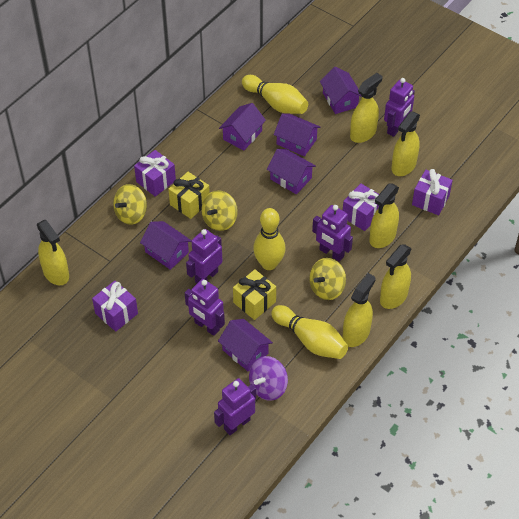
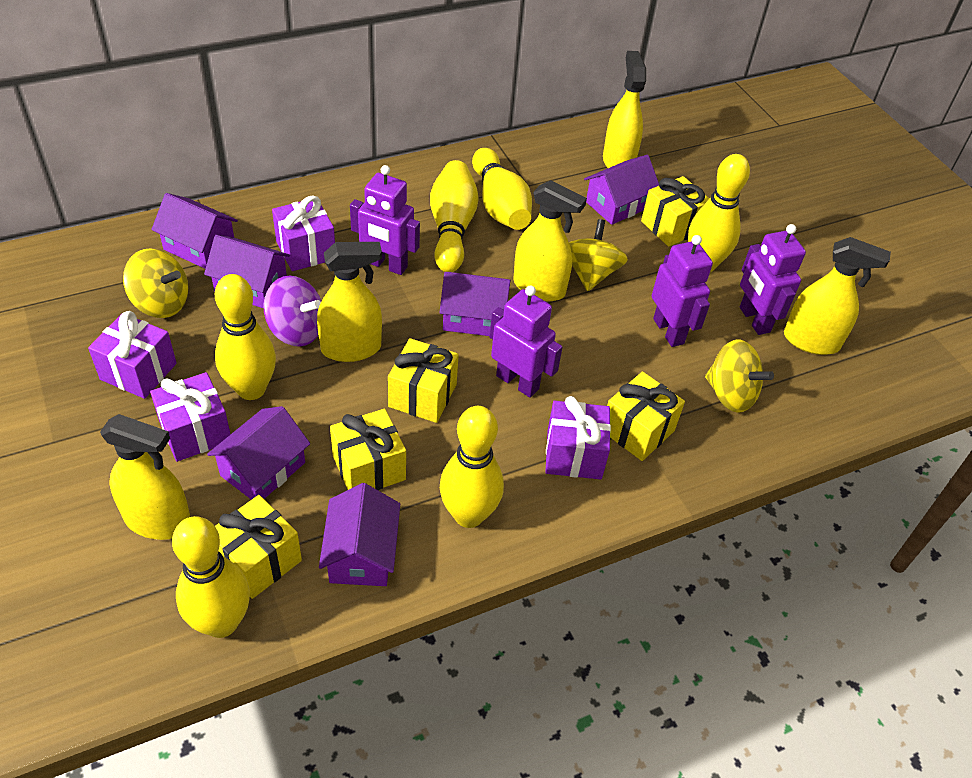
purple robot: 5 -> 4
yellow bowling pin: 3 -> 6
yellow gift: 2 -> 5
yellow spray bottle: 6 -> 5

